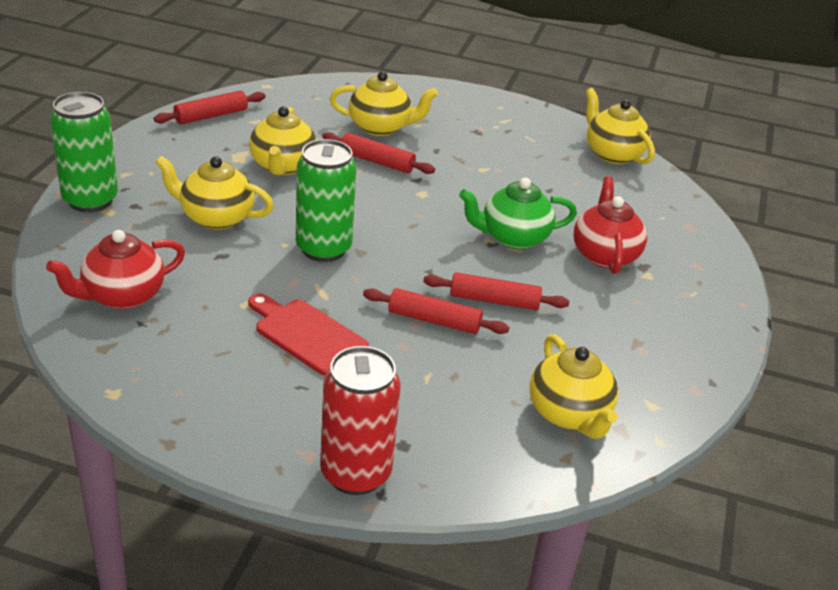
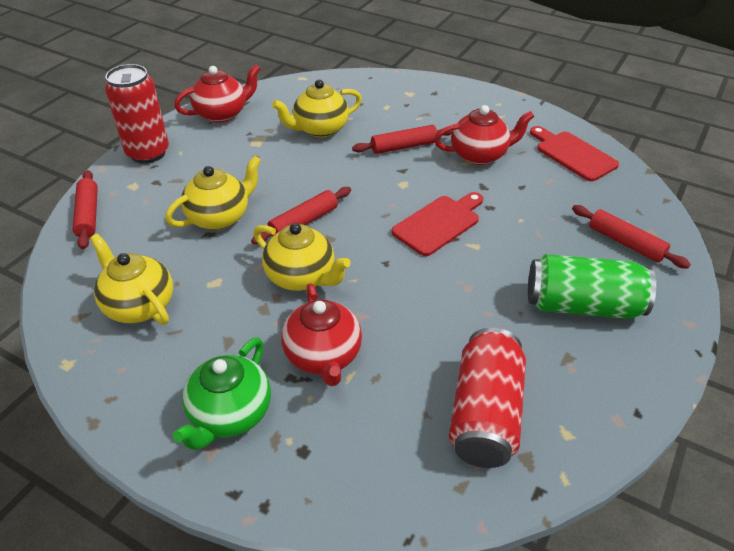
green can: 2 -> 1
red can: 1 -> 2
red cutting board: 1 -> 2
red teapot: 2 -> 3
yellow teapot: 5 -> 4

